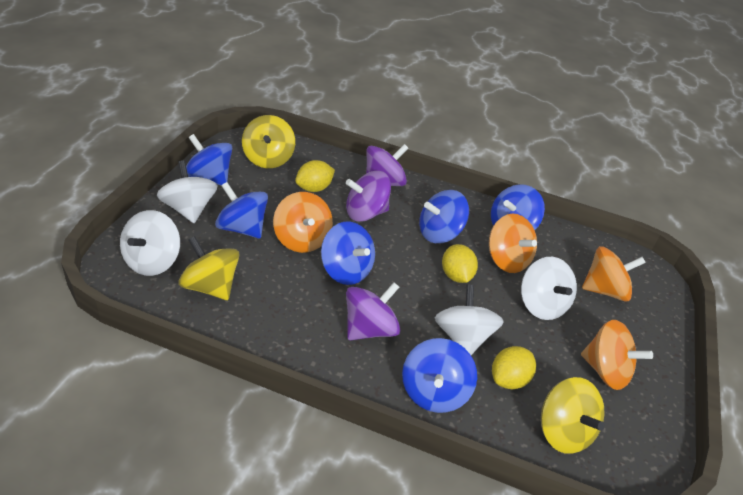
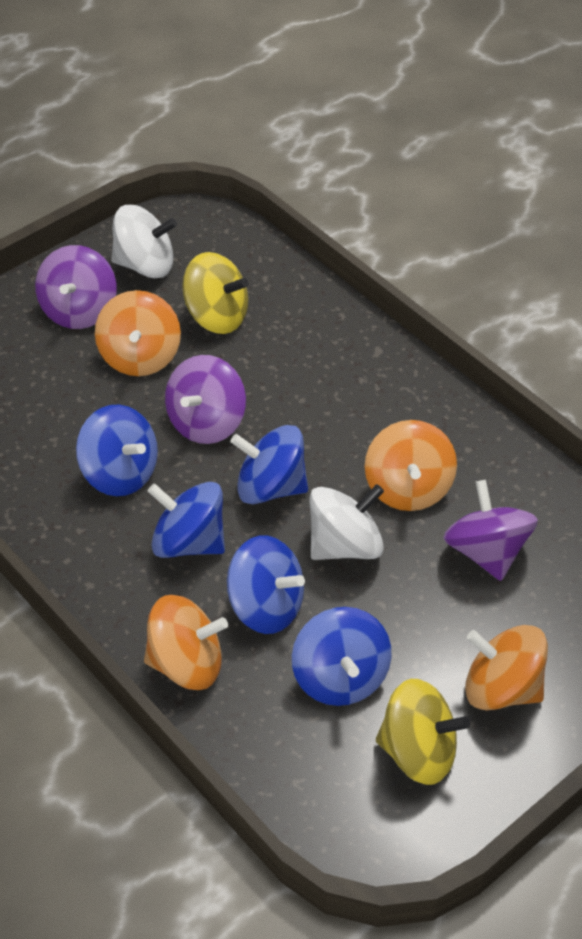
blue spinning top: 6 -> 5
white spinning top: 4 -> 2
yellow lemon: 3 -> 0
yellow spinning top: 3 -> 2

